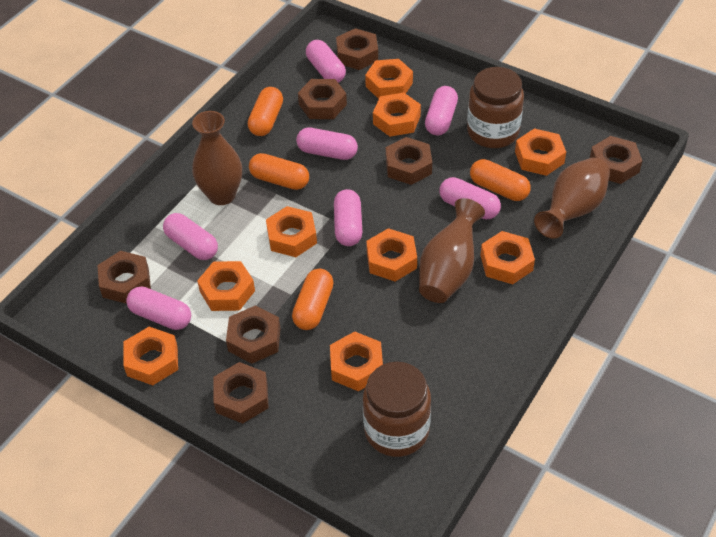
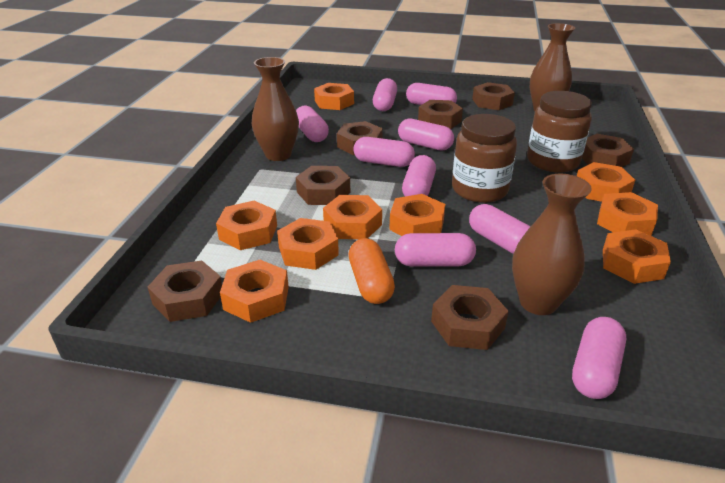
orange capsule: 4 -> 1
pink capsule: 7 -> 9

